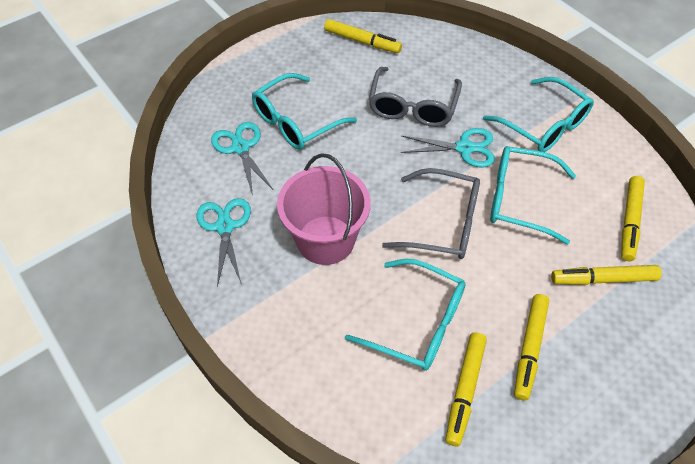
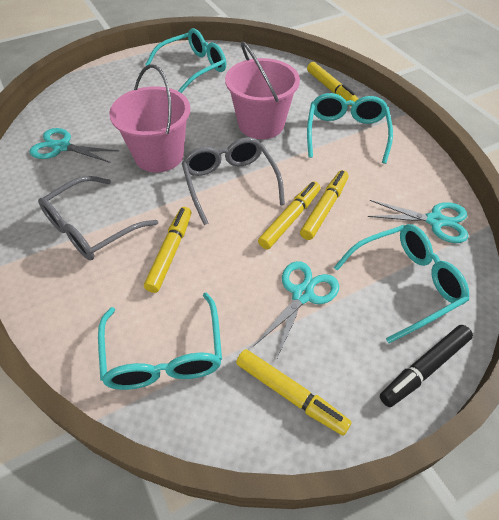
black marker: 0 -> 1
pink bucket: 1 -> 2

